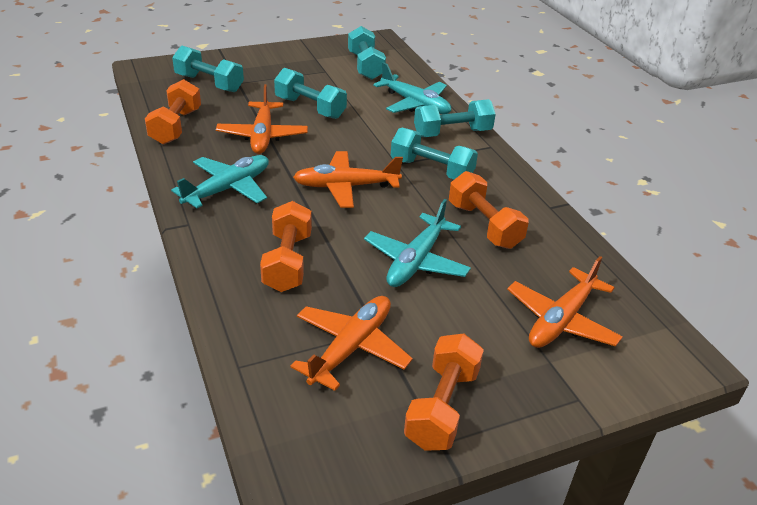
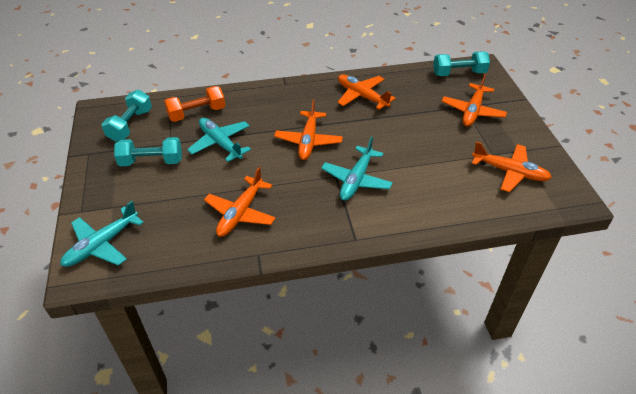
orange dumbbell: 4 -> 1
orange plane: 4 -> 5
turquoise dumbbell: 5 -> 3

